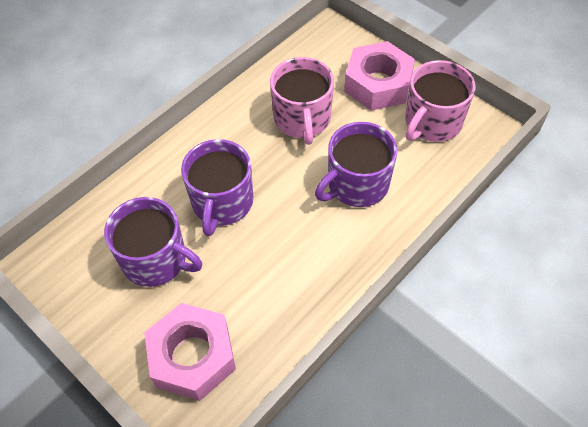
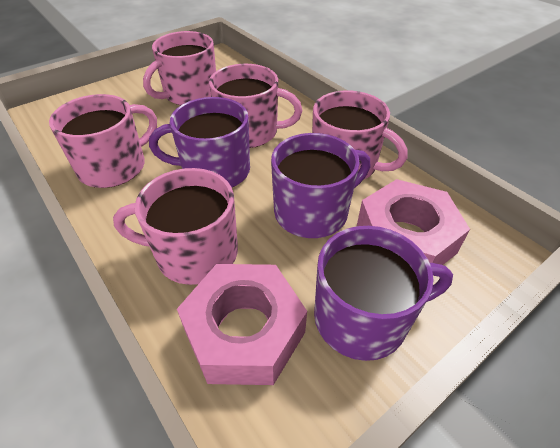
pink mug: 2 -> 5

